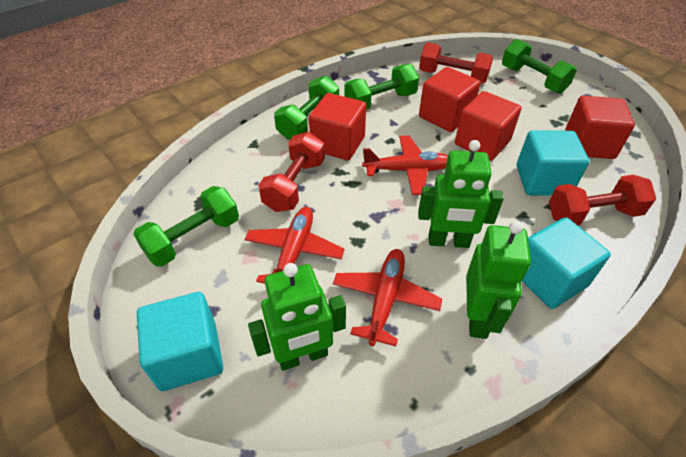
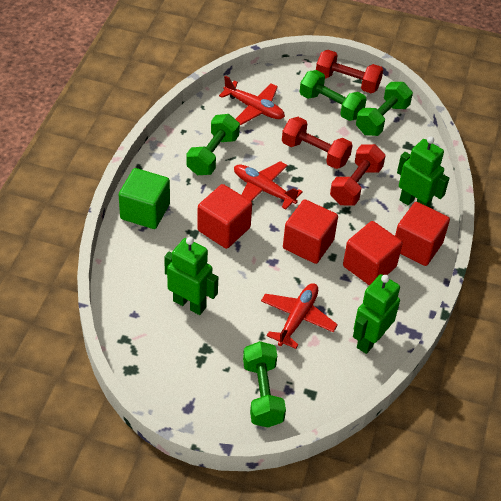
green cube: 0 -> 1
turquoise cube: 3 -> 0

